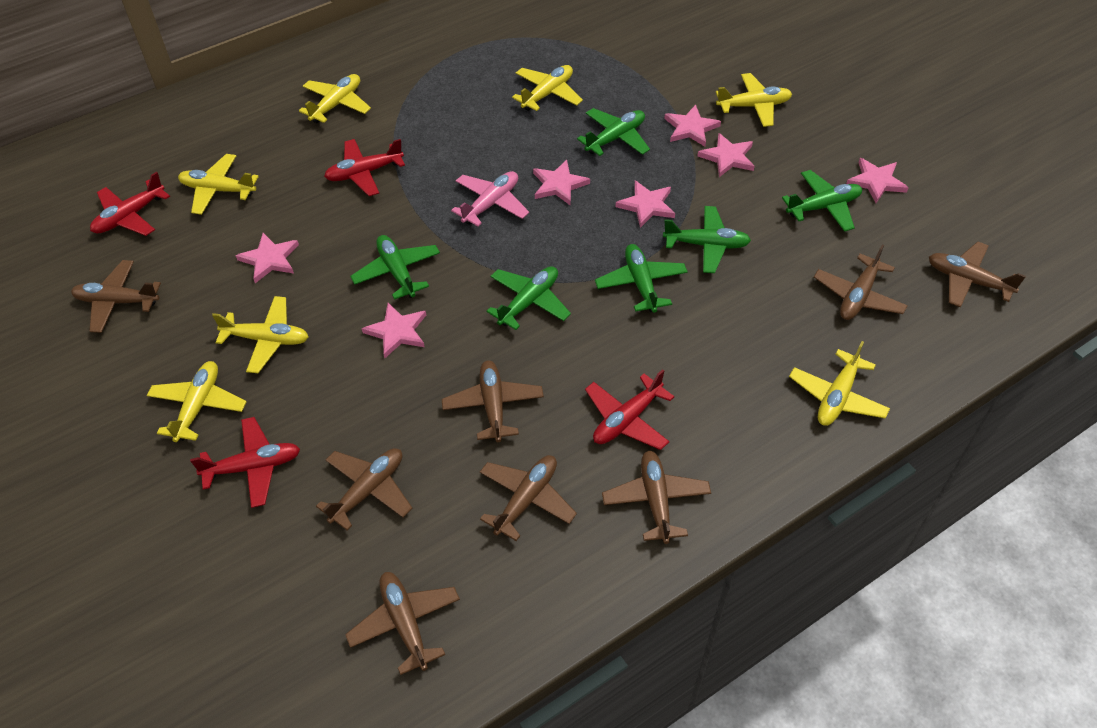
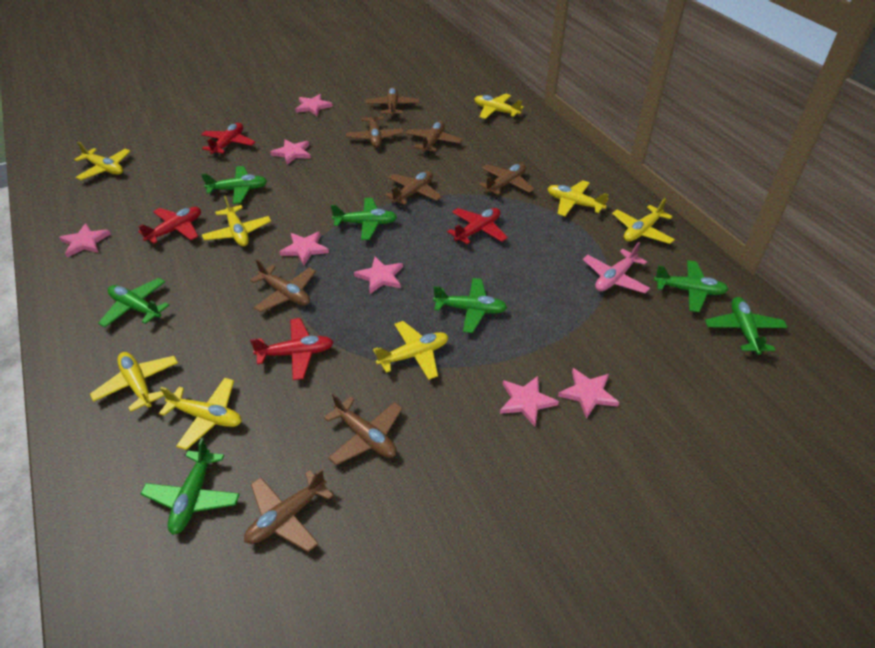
green plane: 6 -> 7
yellow plane: 7 -> 8

